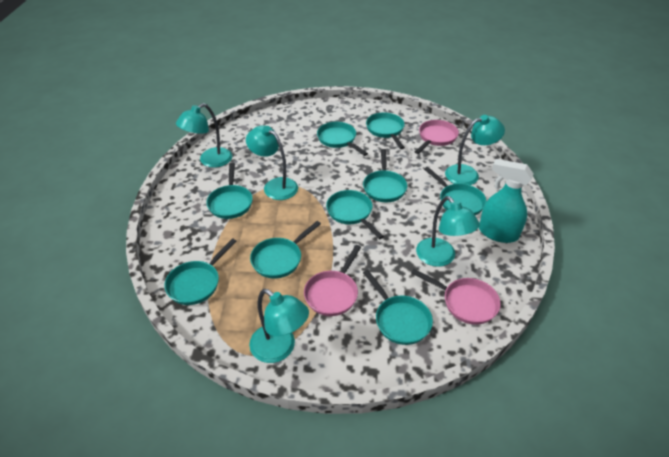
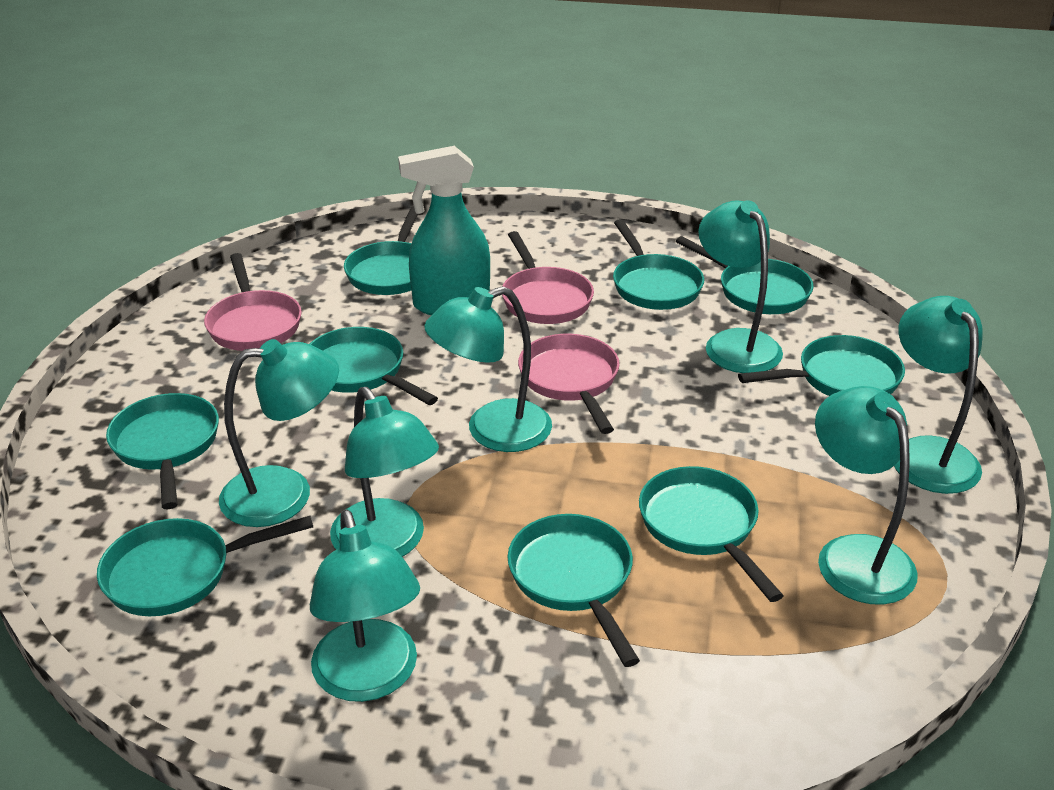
turquoise lamp: 5 -> 7

